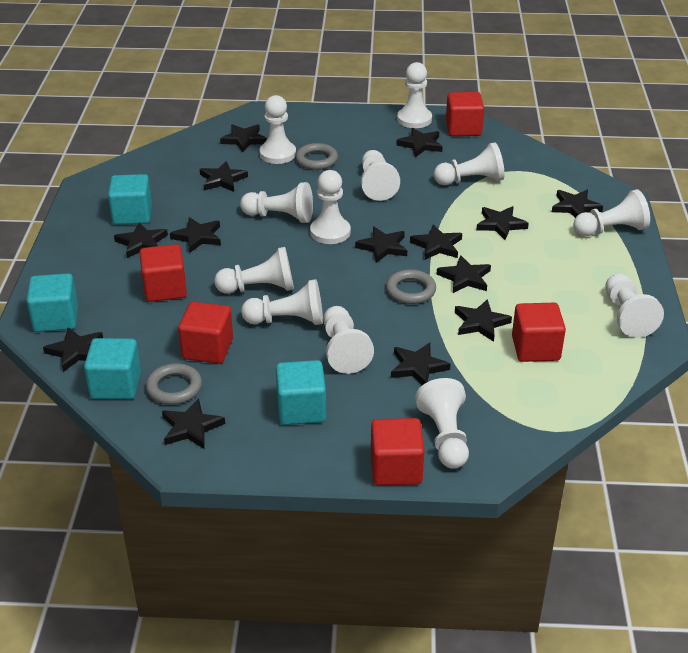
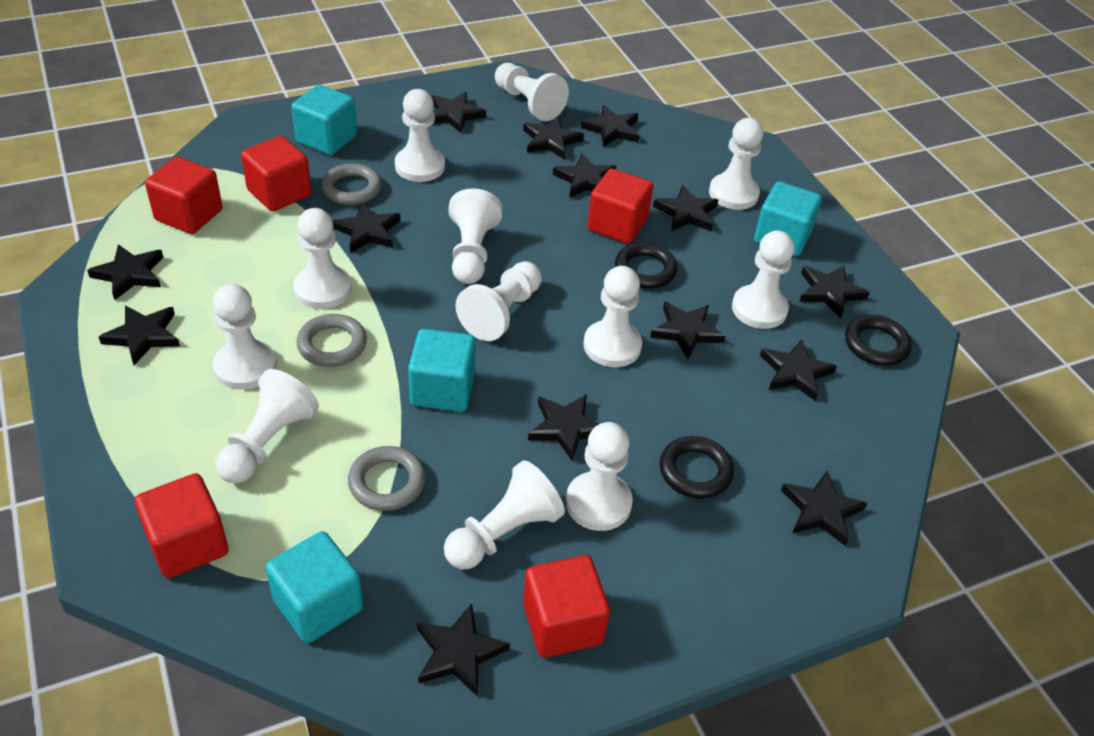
black ring: 0 -> 3

